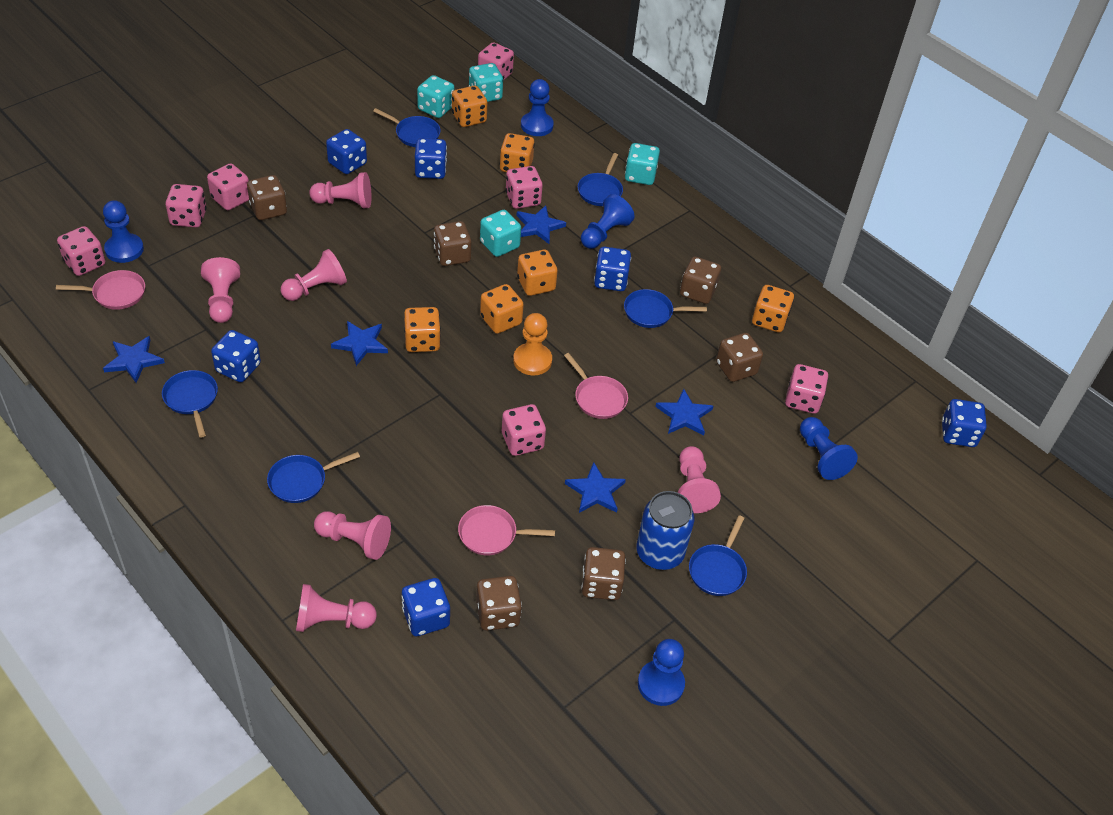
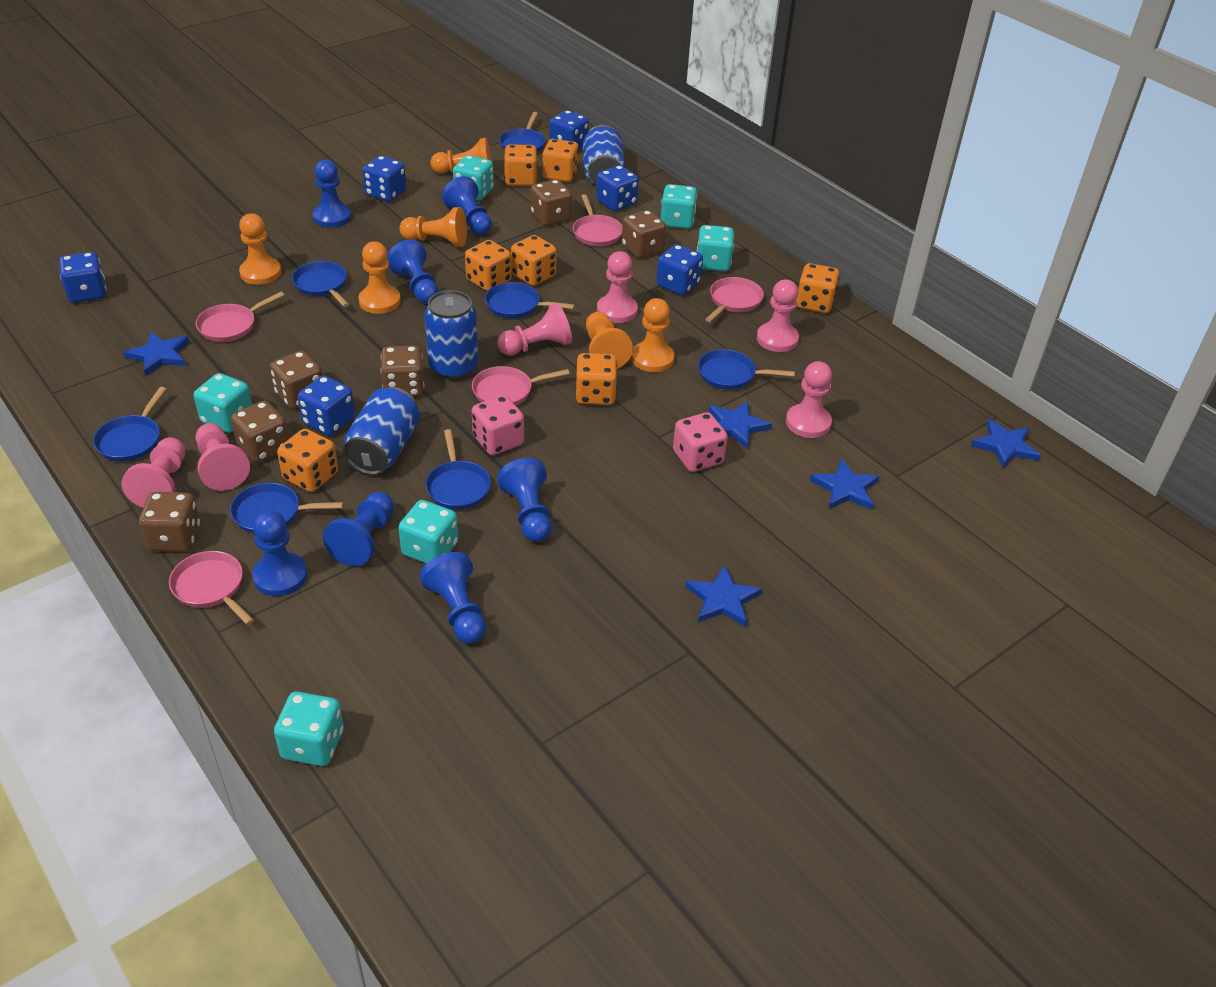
blue can: 1 -> 3
blue pan: 6 -> 7
blue pawn: 5 -> 7
orange dice: 6 -> 7
orange pawn: 1 -> 6
pink dice: 7 -> 2
pink pan: 3 -> 5
turquoise dice: 4 -> 6

